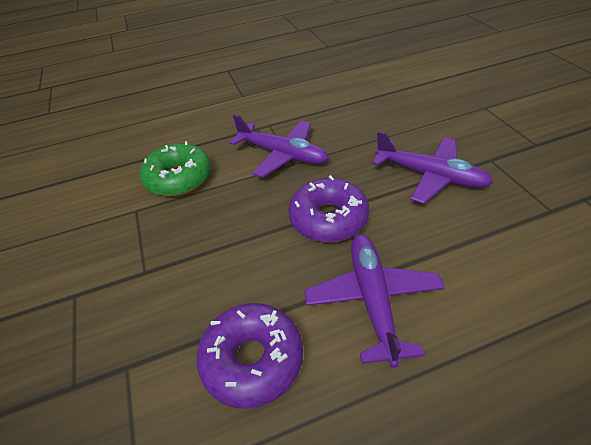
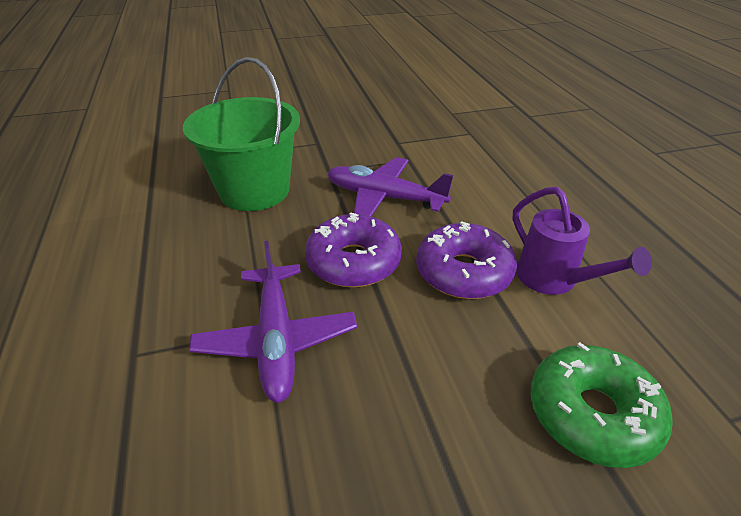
green bucket: 0 -> 1
purple plane: 3 -> 2
purple watering can: 0 -> 1

